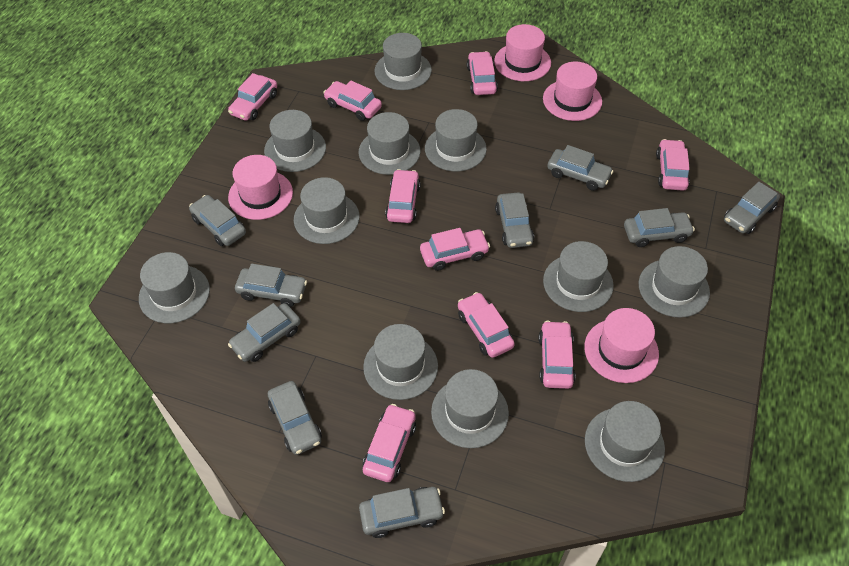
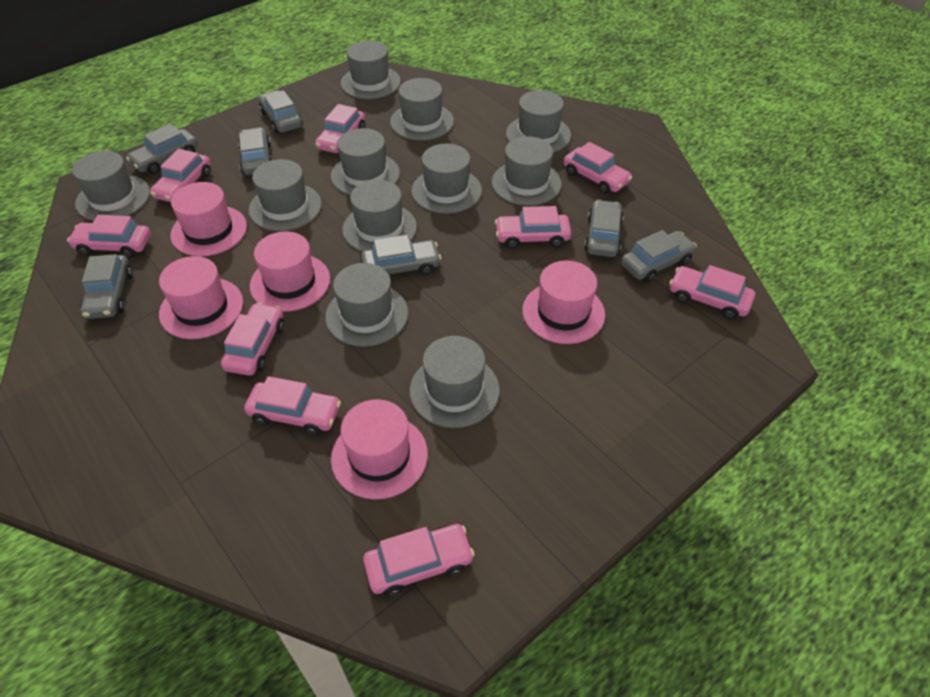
grey car: 9 -> 7
pink hat: 4 -> 5

